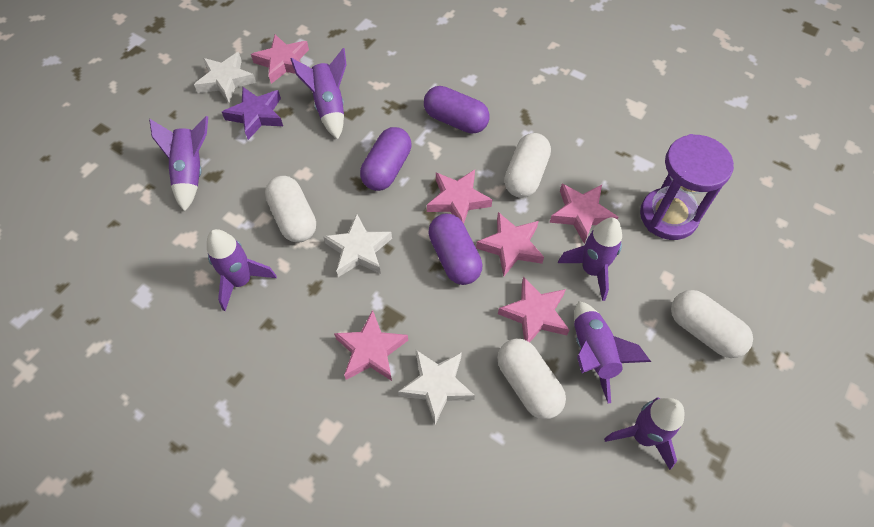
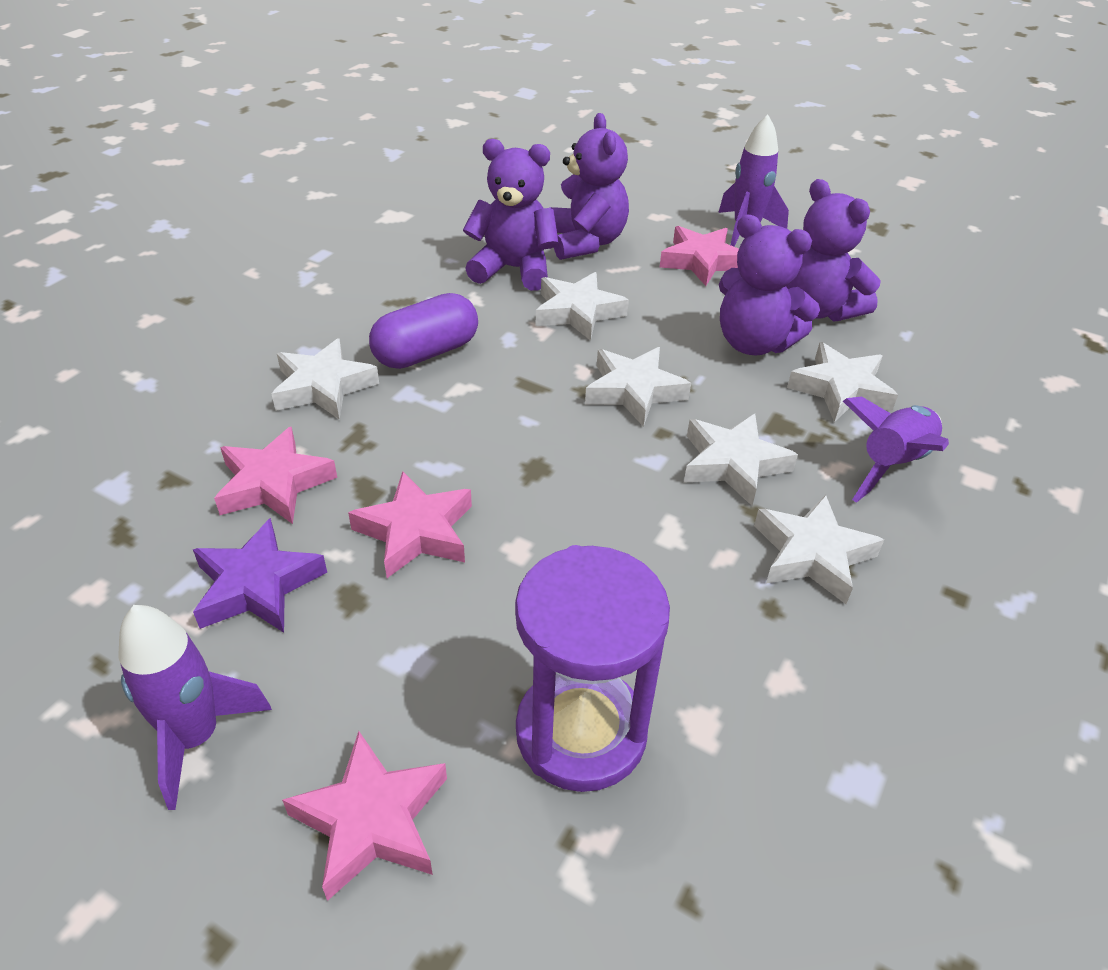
pink star: 6 -> 4
purple capsule: 3 -> 1
purple rocket: 6 -> 3
purple teddy bear: 0 -> 4
white capsule: 4 -> 0
white star: 3 -> 6

